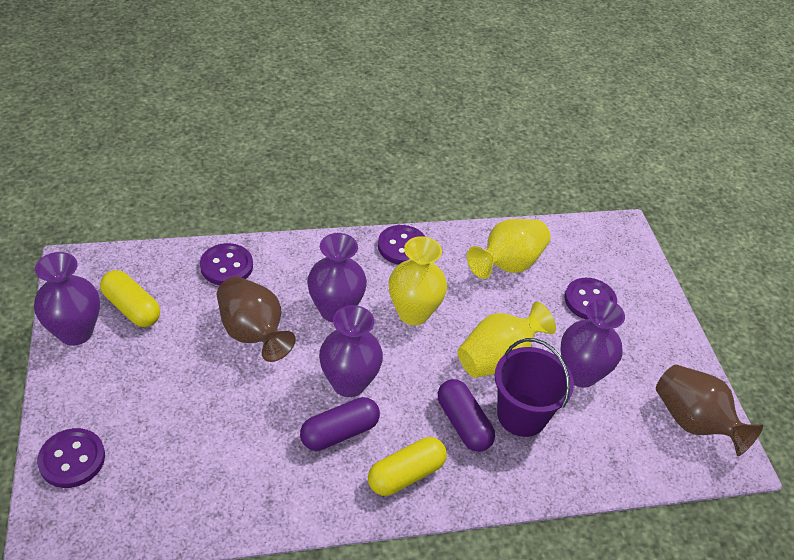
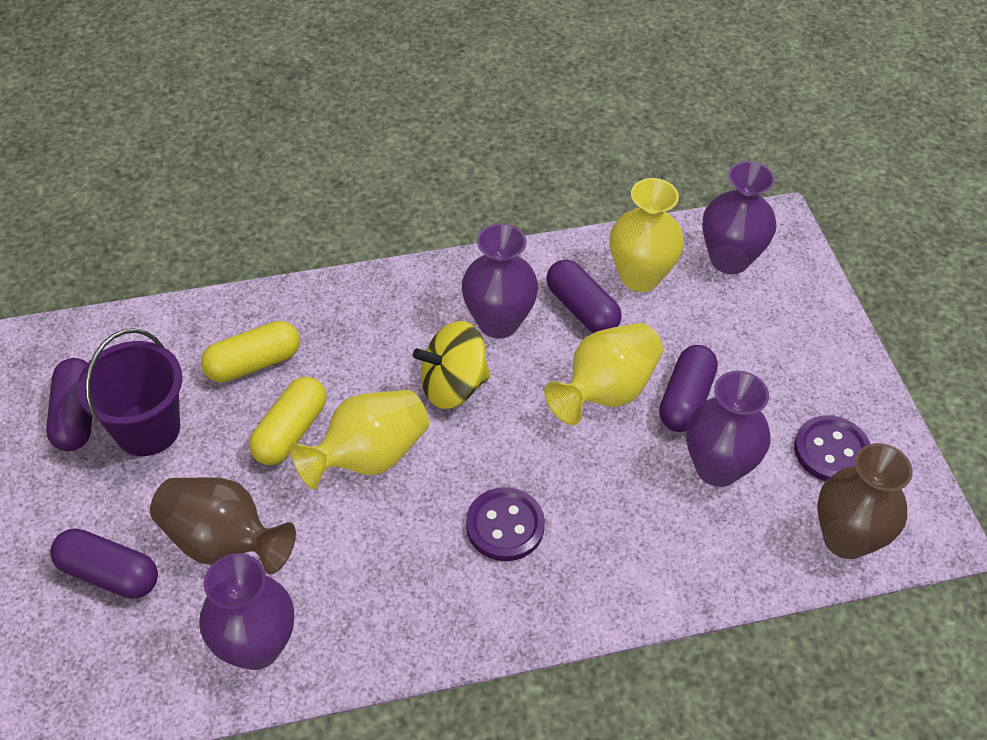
purple button: 4 -> 2
purple capsule: 2 -> 4
yellow spinning top: 0 -> 1

